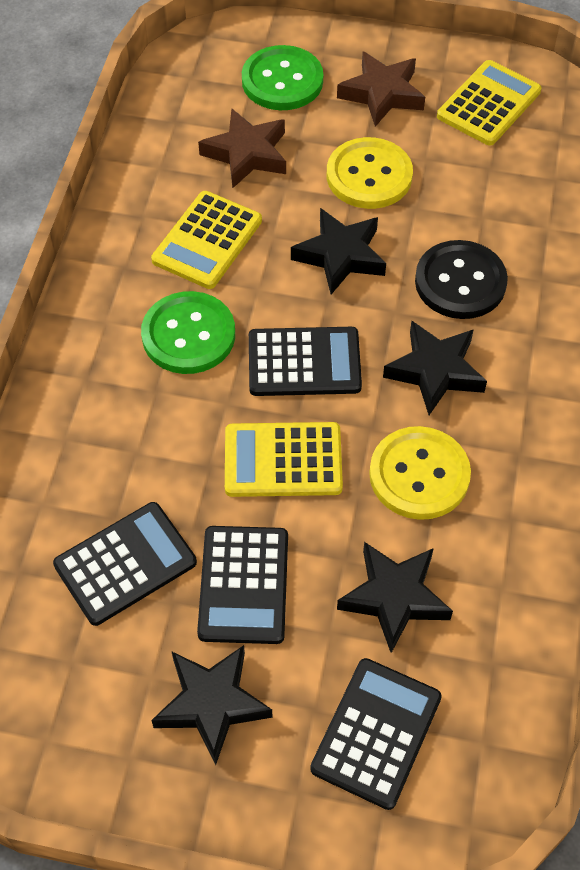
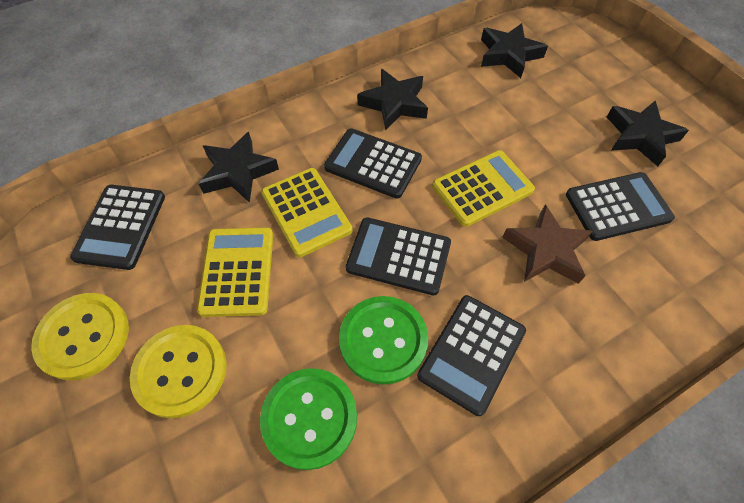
black button: 1 -> 0
black calculator: 4 -> 5
brown star: 2 -> 1

